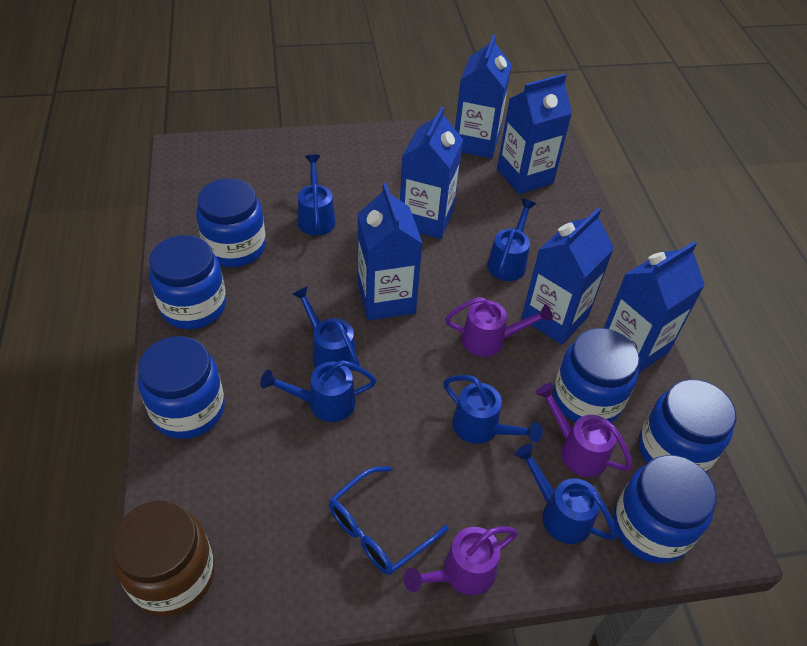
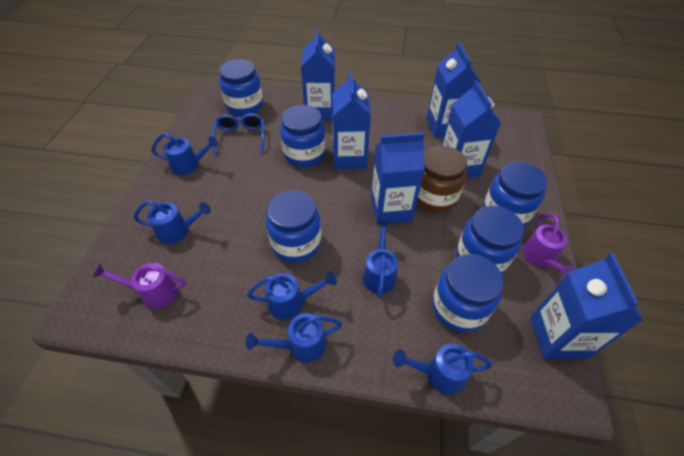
purple watering can: 3 -> 2

